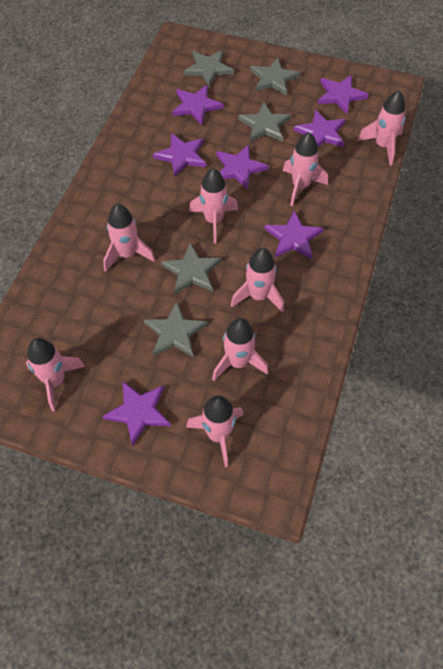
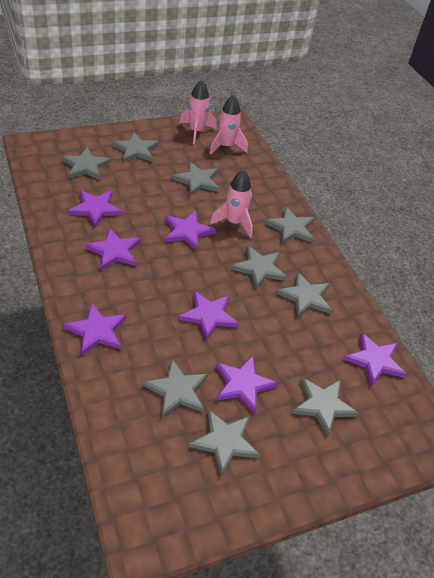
grey star: 5 -> 9
pink rocket: 8 -> 3

